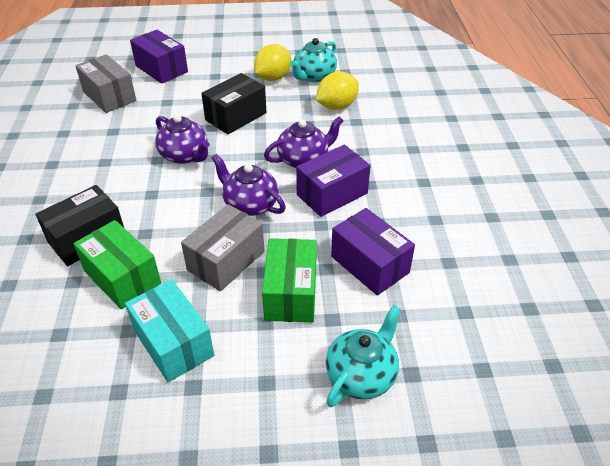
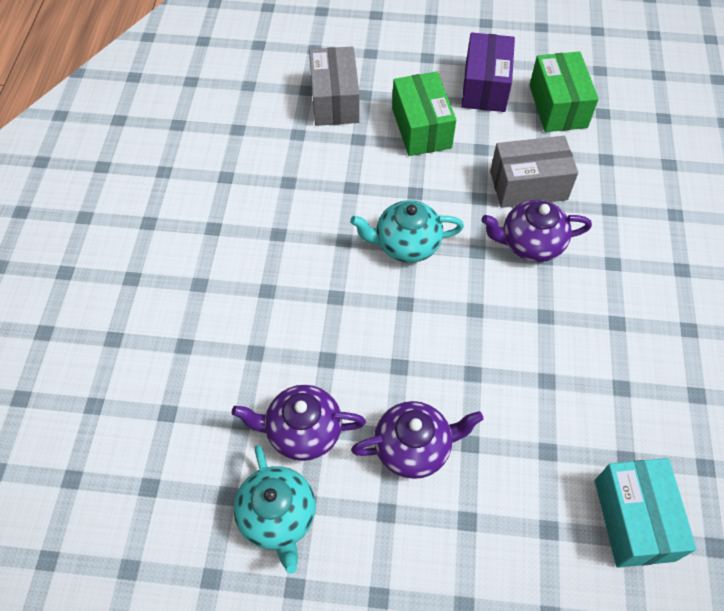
black box: 2 -> 0
purple box: 3 -> 1
yellow lemon: 2 -> 0

